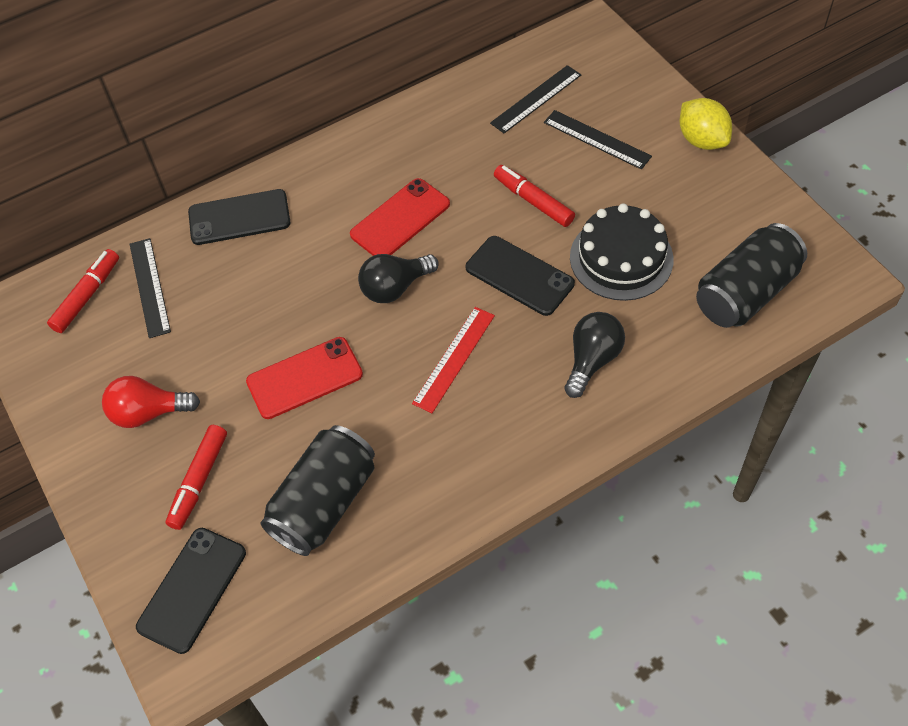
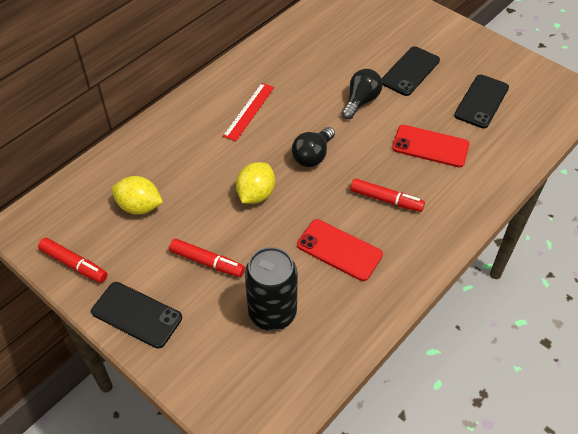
black cake: 1 -> 0
black can: 2 -> 1
black ruler: 3 -> 0
red light bulb: 1 -> 0
yellow lemon: 1 -> 2

